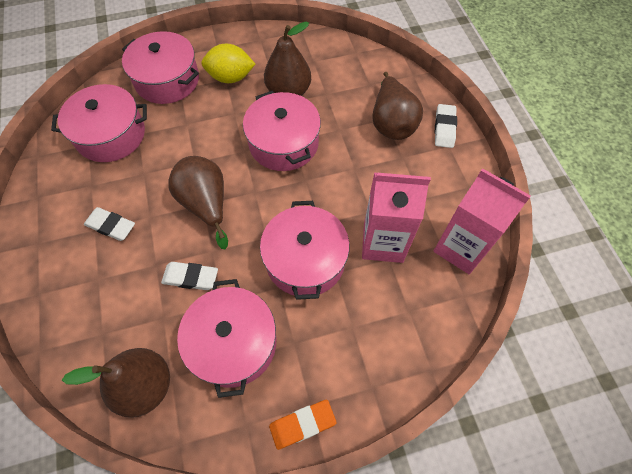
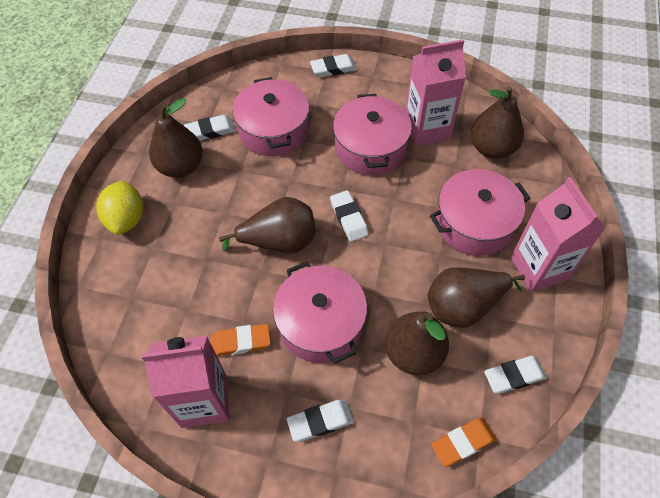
brown pear: 4 -> 5
orange eraser: 1 -> 2
pink carton: 2 -> 3
pink pot: 5 -> 4
white eraser: 3 -> 5

